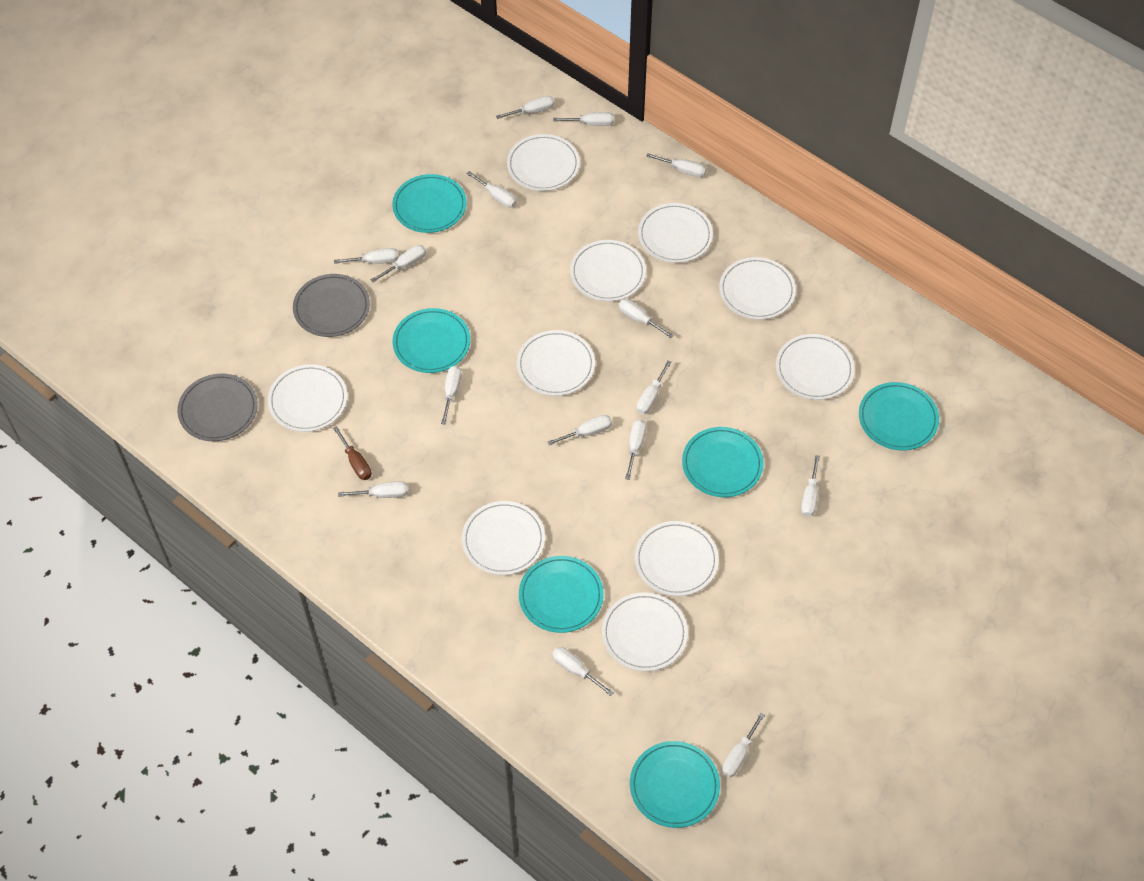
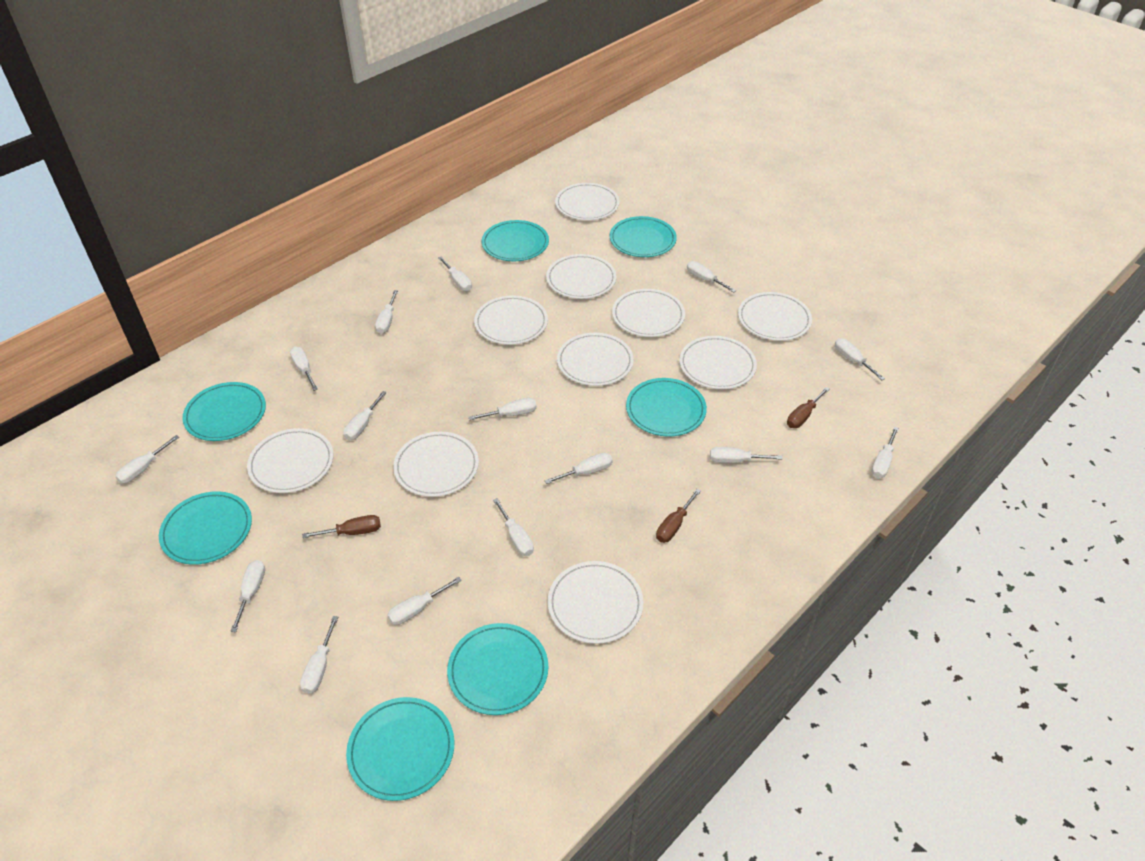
brown screwdriver: 1 -> 3
grey plate: 2 -> 0
turquoise plate: 6 -> 7

